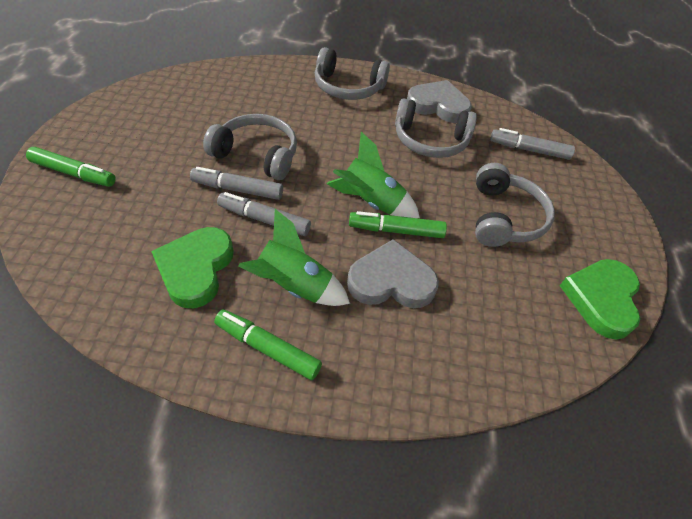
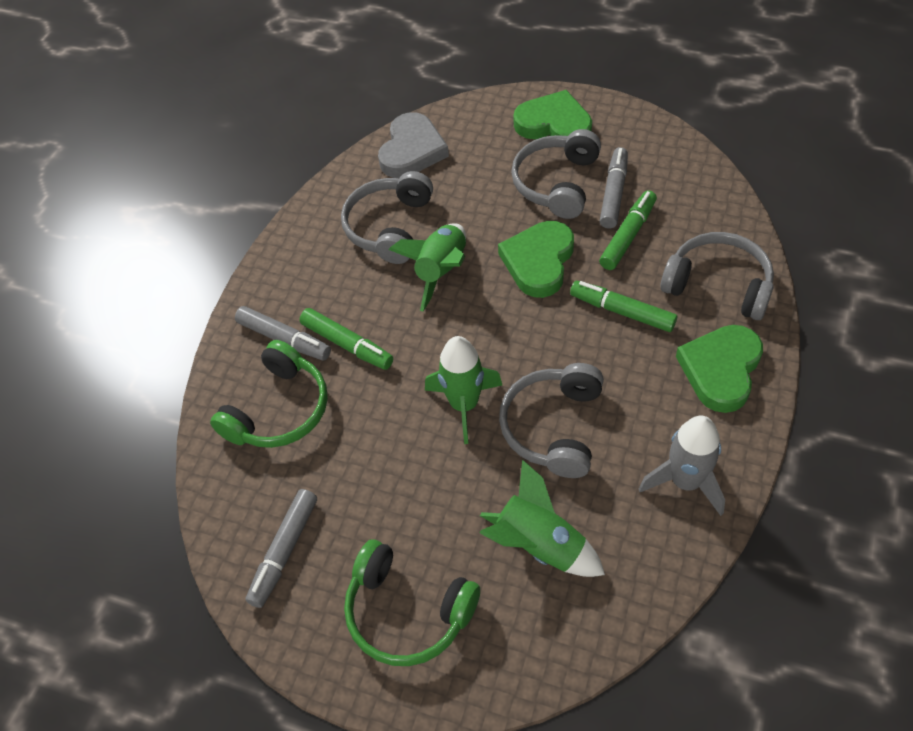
green headphones: 0 -> 2
green heart: 2 -> 3
green rocket: 2 -> 3
grey heart: 2 -> 1
grey rocket: 0 -> 1

